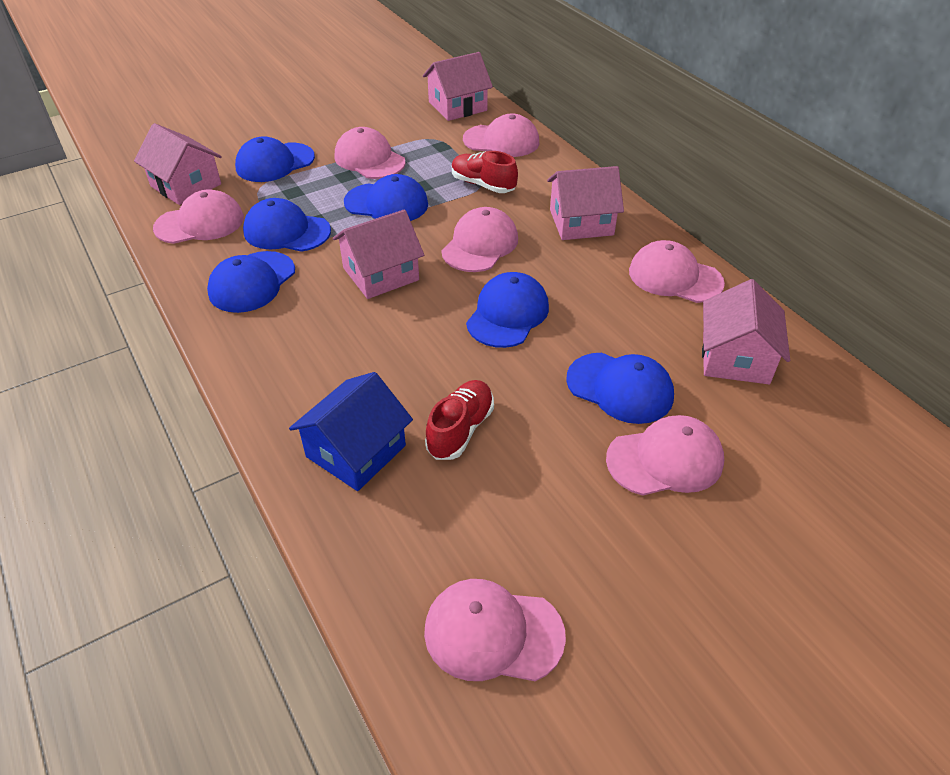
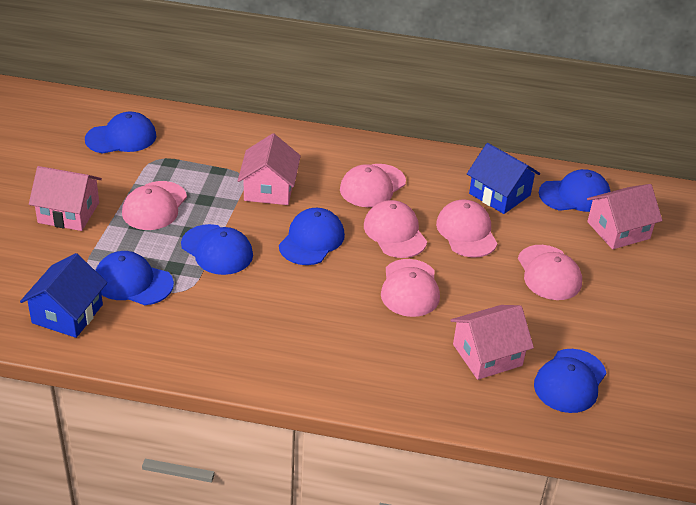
blue house: 1 -> 2
pink cap: 7 -> 6
pink house: 5 -> 4
red shoe: 2 -> 0

